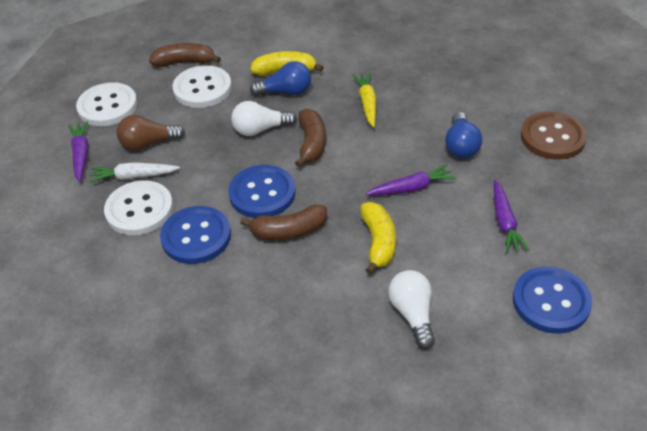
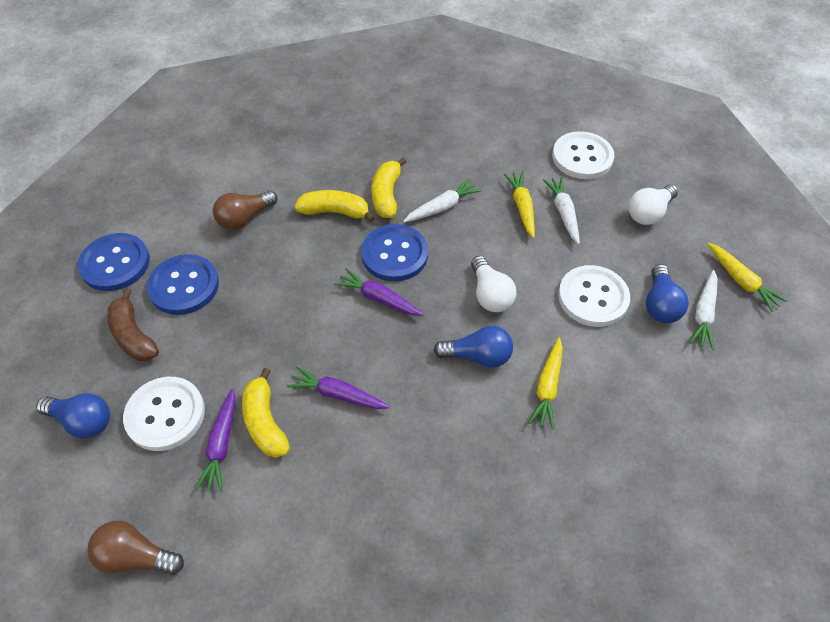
blue light bulb: 2 -> 3
brown banana: 3 -> 1
brown button: 1 -> 0
brown light bulb: 1 -> 2
white carrot: 1 -> 3
yellow banana: 2 -> 3
yellow carrot: 1 -> 3

